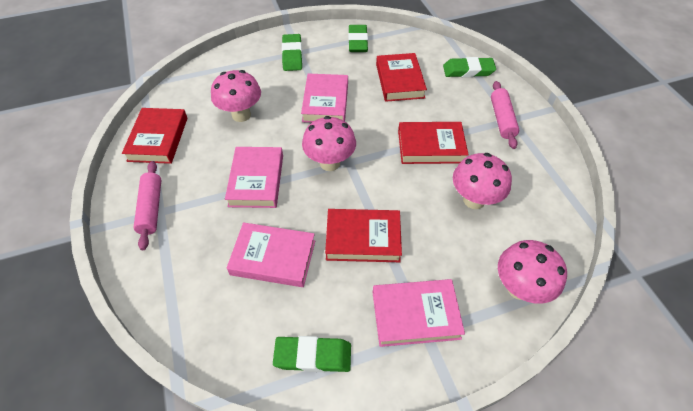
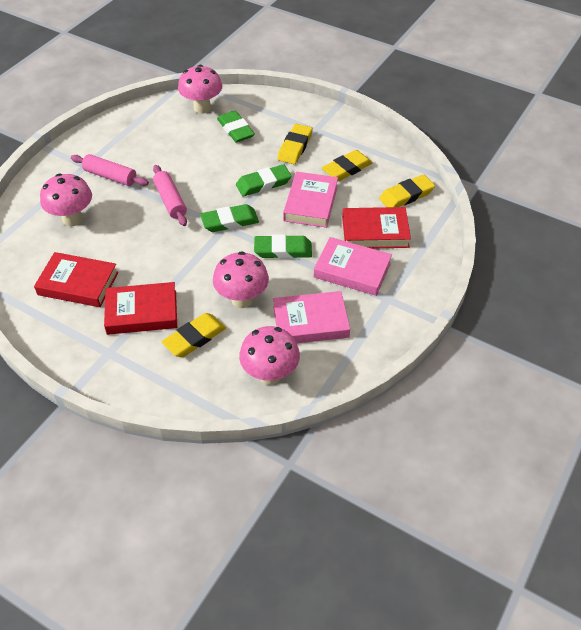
pink book: 4 -> 3
red book: 4 -> 3
yellow eraser: 0 -> 4

